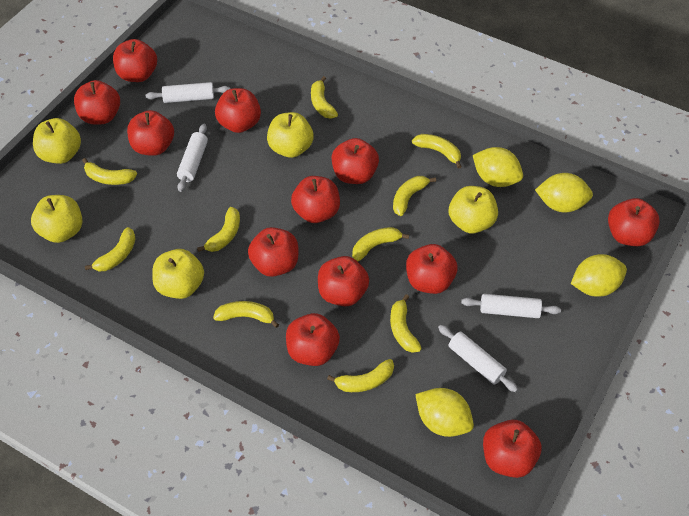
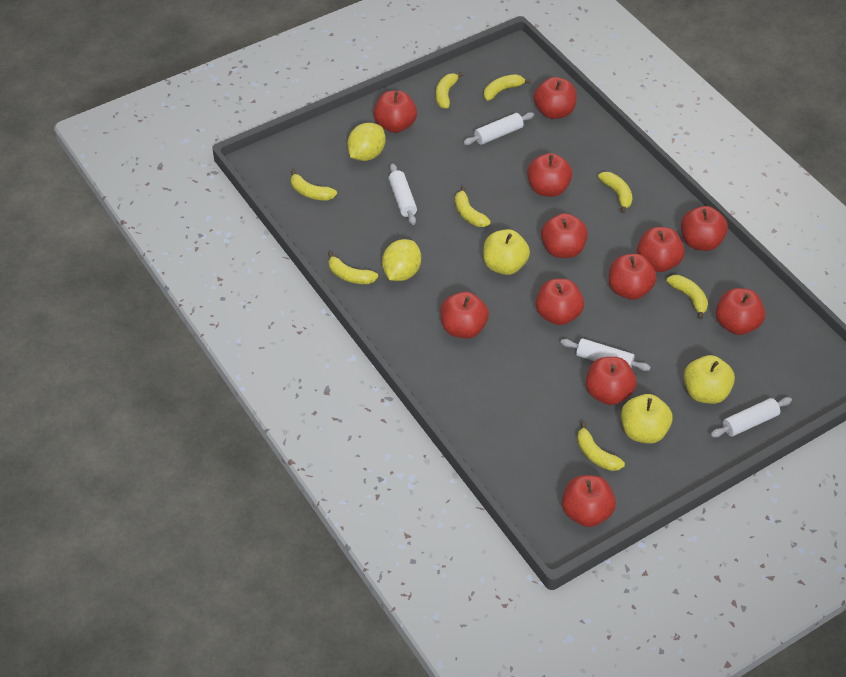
yellow apple: 5 -> 3
yellow banana: 10 -> 8
yellow lemon: 4 -> 2

